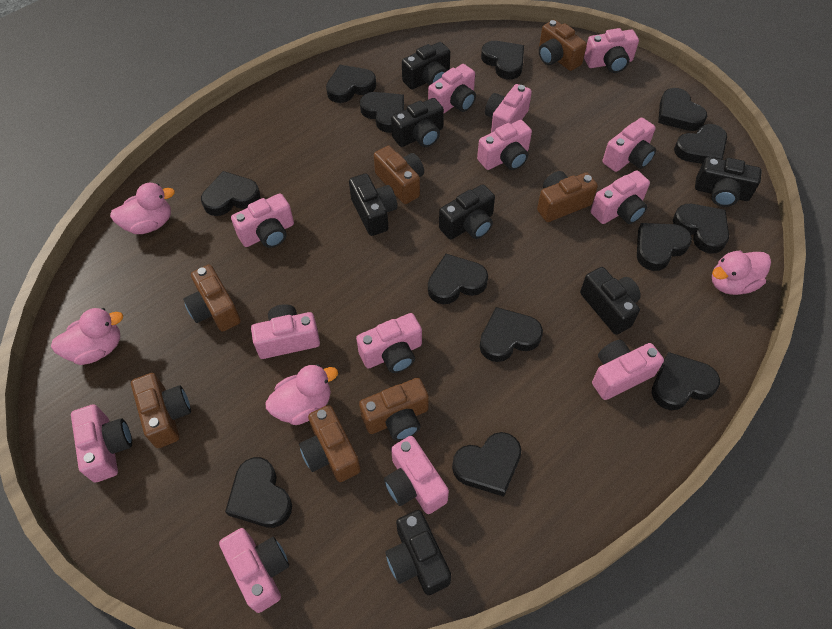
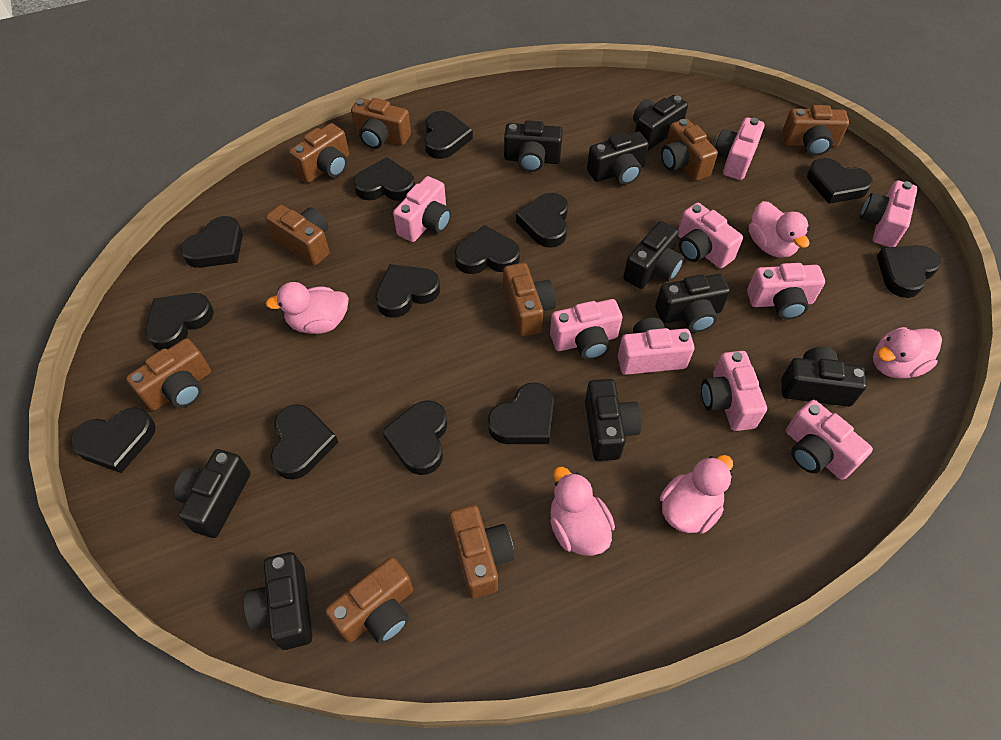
black camera: 7 -> 9
brown camera: 7 -> 9
pink camera: 13 -> 9
pink duck: 4 -> 5

